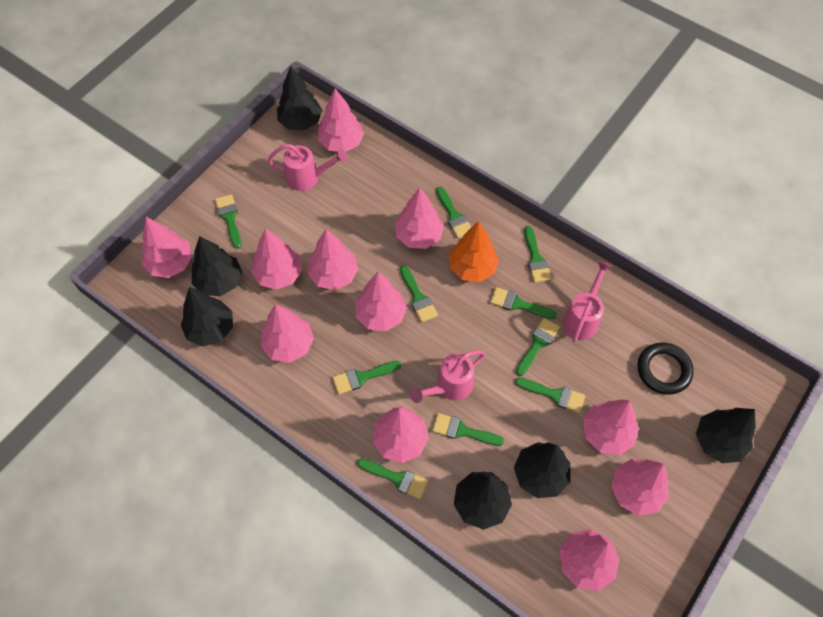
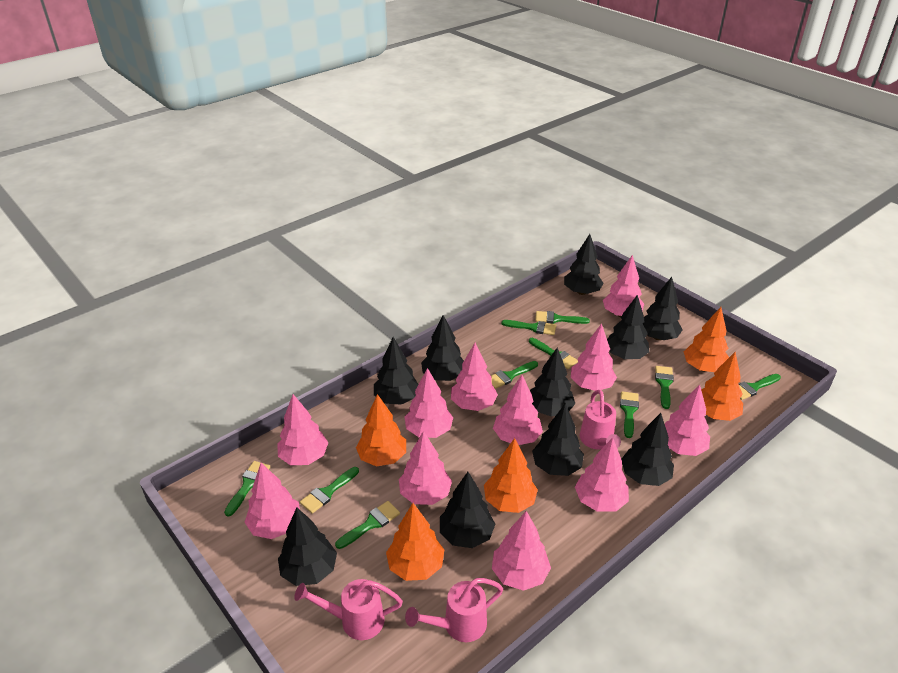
black ring: 1 -> 0
black tree: 6 -> 10
orange tree: 1 -> 5

